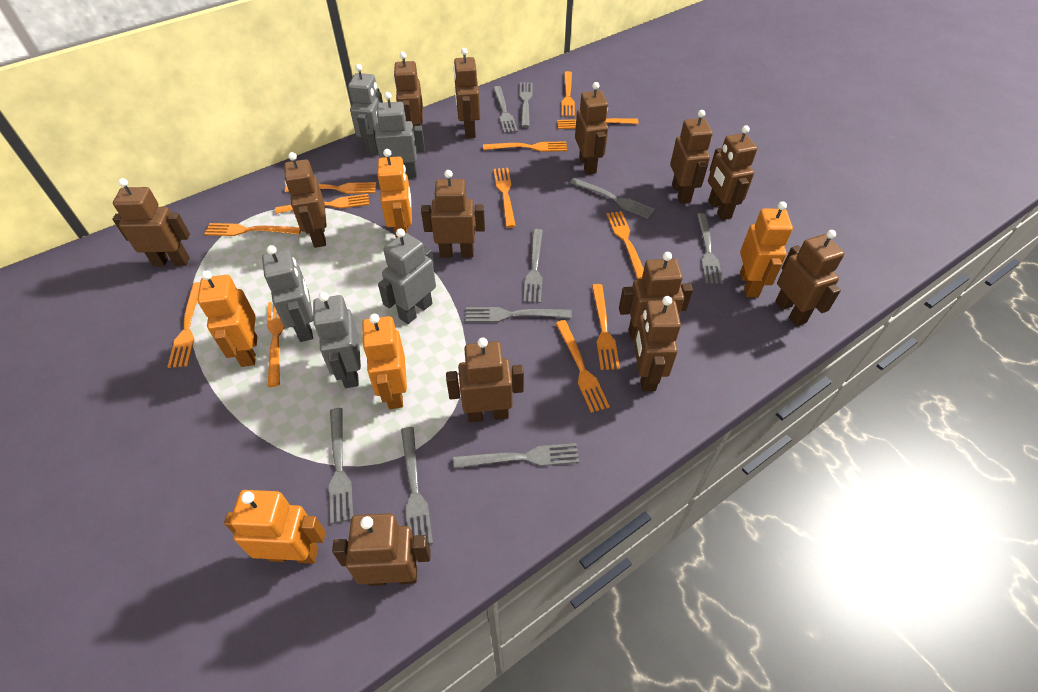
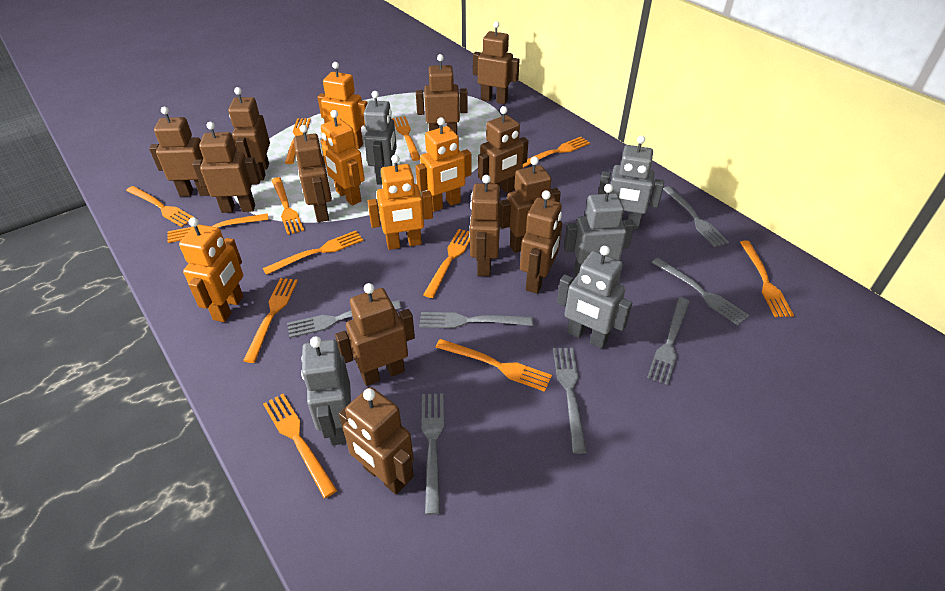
brown robot: 13 -> 12
grey fork: 9 -> 7

